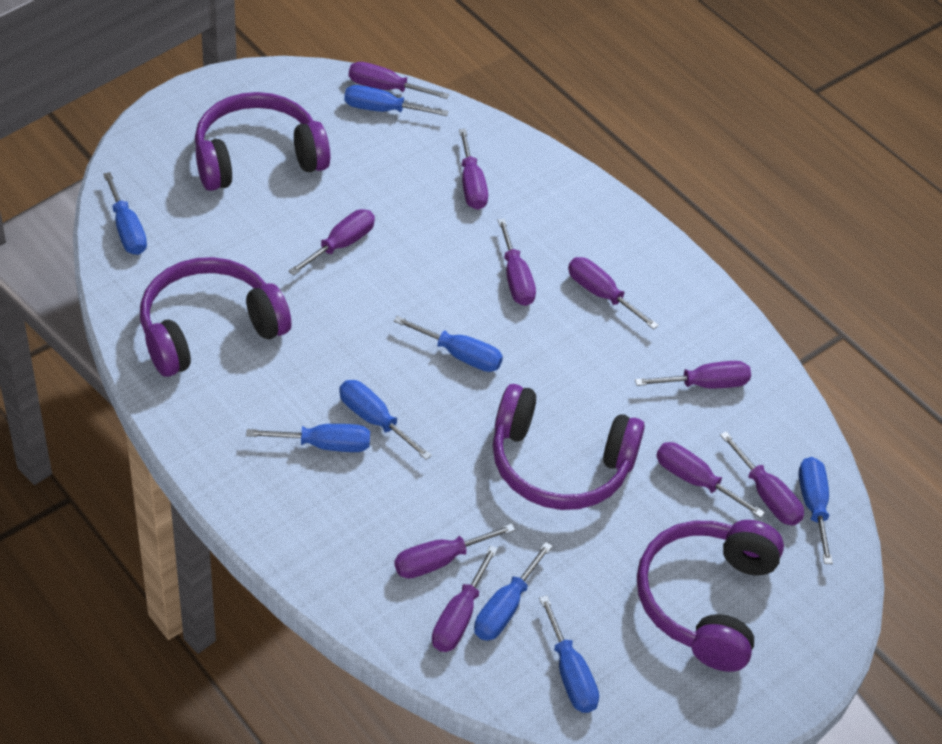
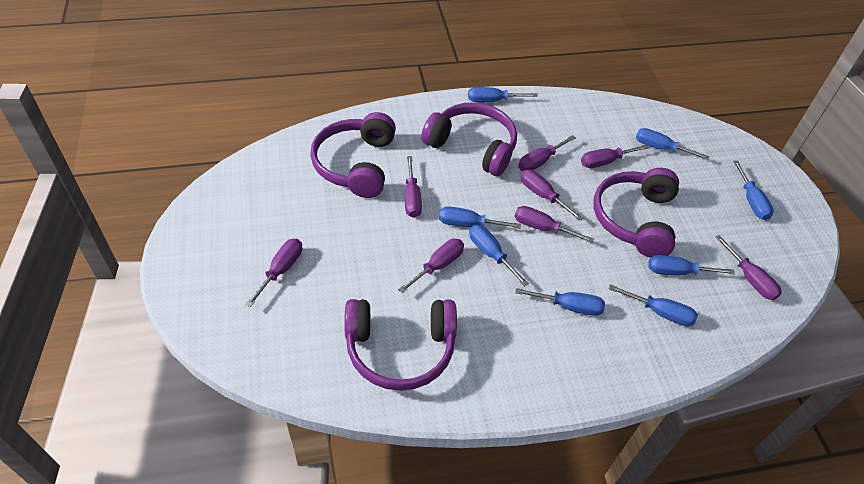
purple screwdriver: 10 -> 8

